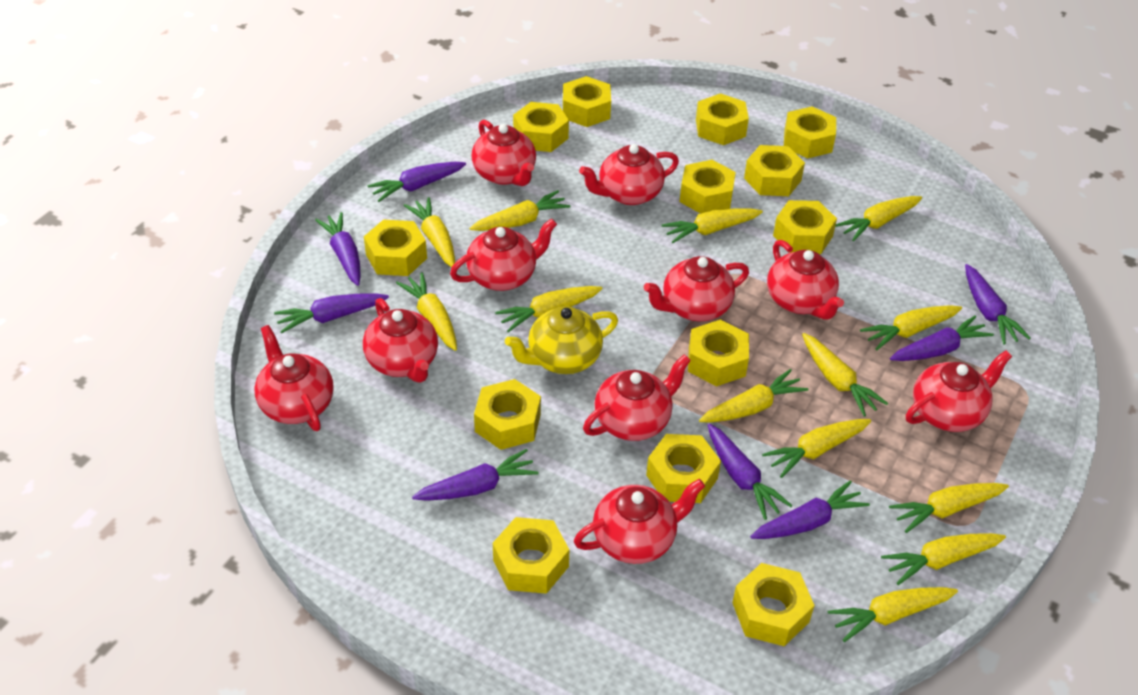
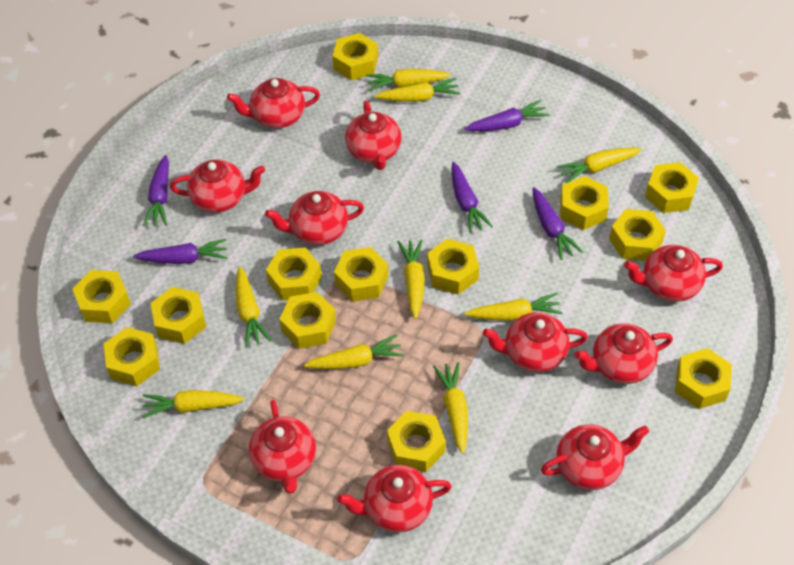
purple carrot: 8 -> 5
yellow carrot: 13 -> 9
yellow teapot: 1 -> 0

